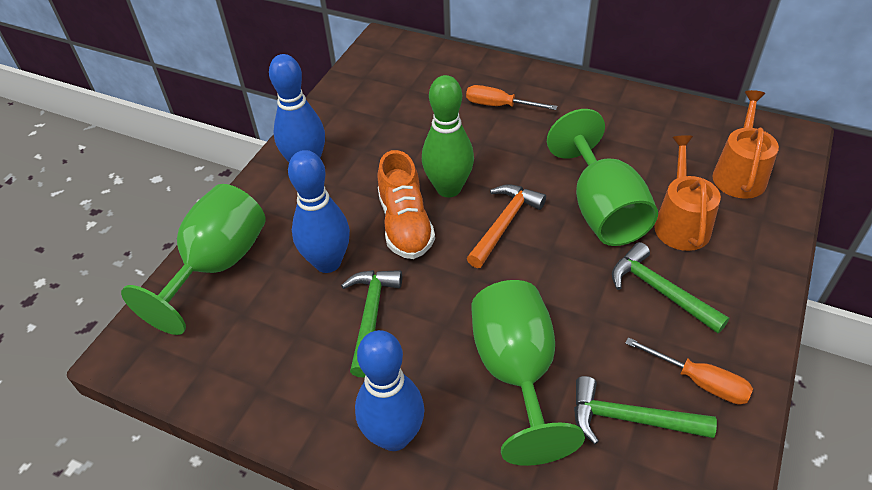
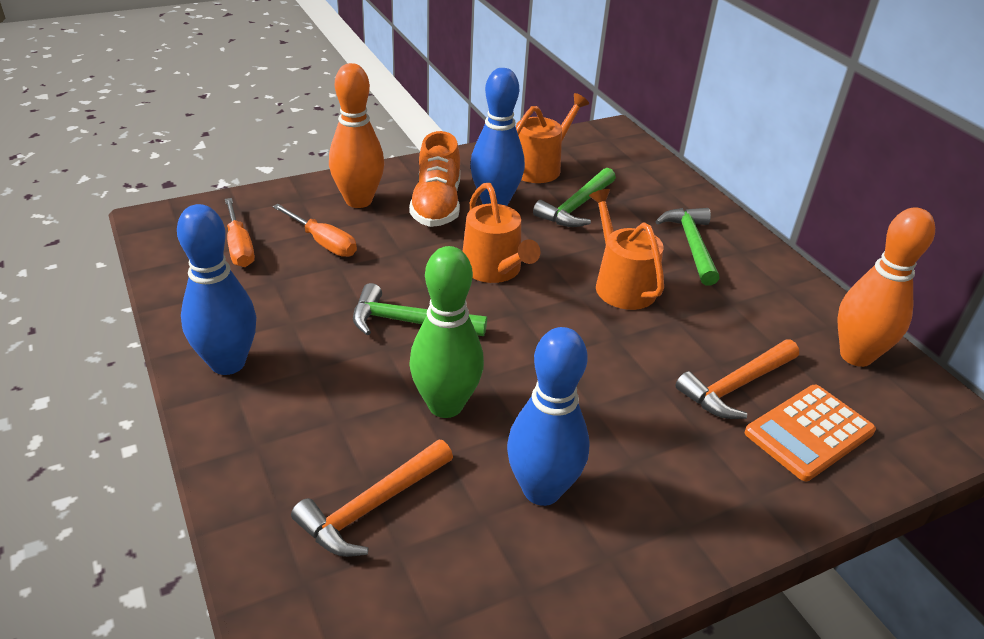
green goblet: 3 -> 0
orange bowling pin: 0 -> 2
orange calculator: 0 -> 1
orange hammer: 1 -> 2
orange watering can: 2 -> 3

